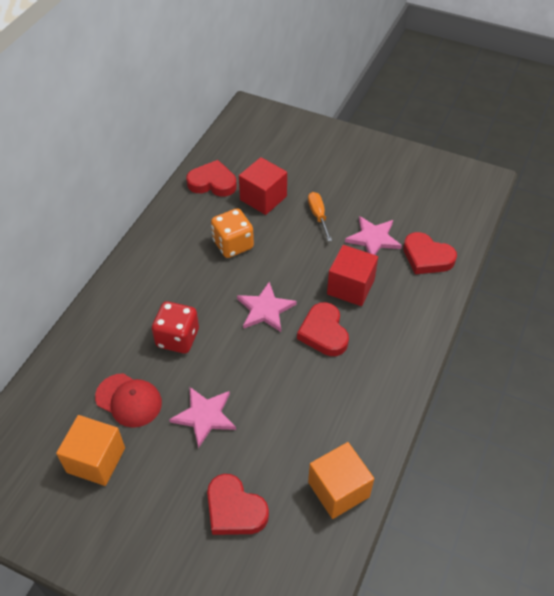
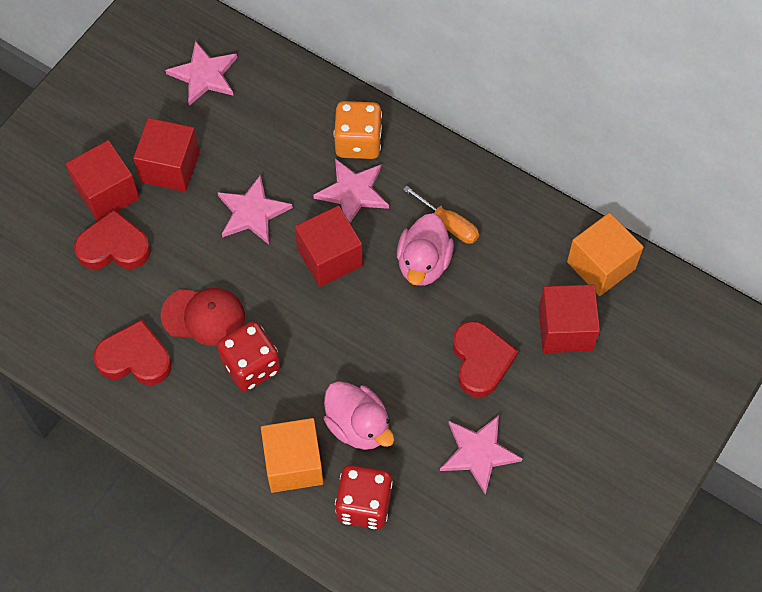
pink duck: 0 -> 2
pink star: 3 -> 4
red cube: 2 -> 4
red dice: 1 -> 2
red heart: 4 -> 3

